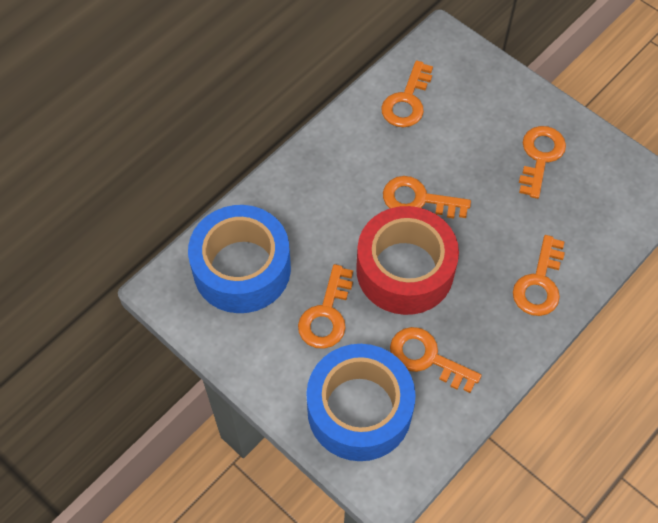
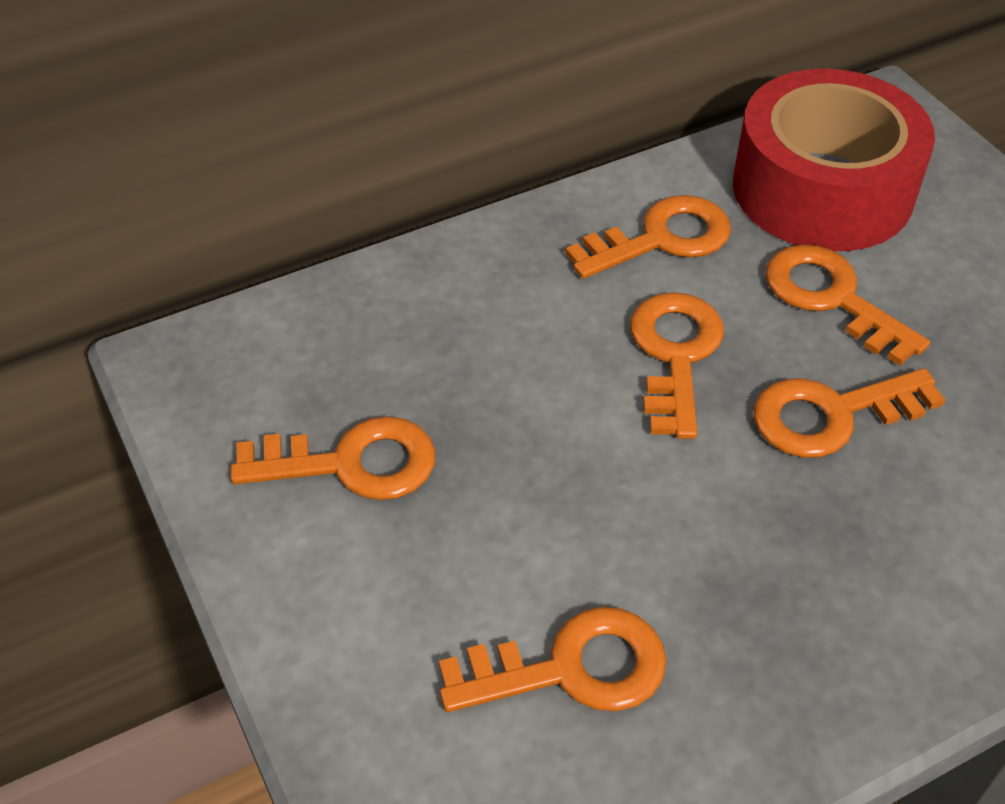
blue tape: 2 -> 0

